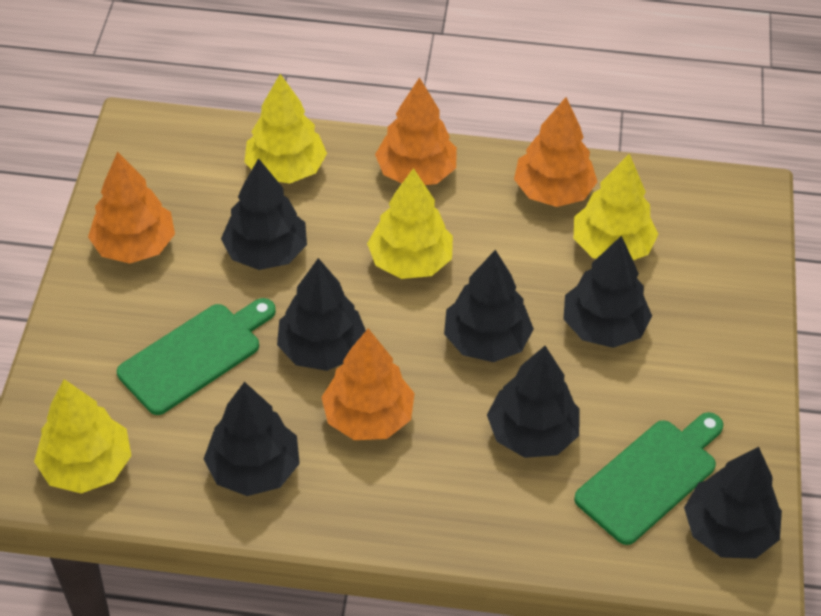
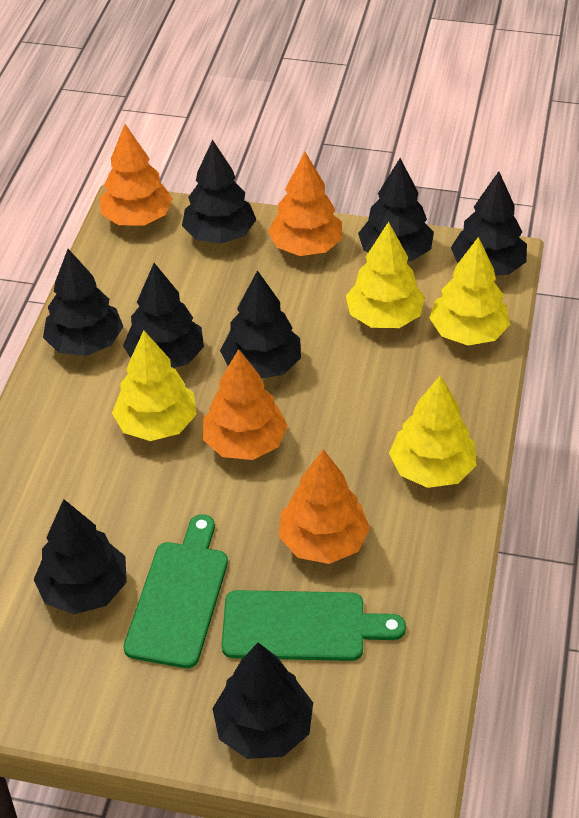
black tree: 7 -> 8

